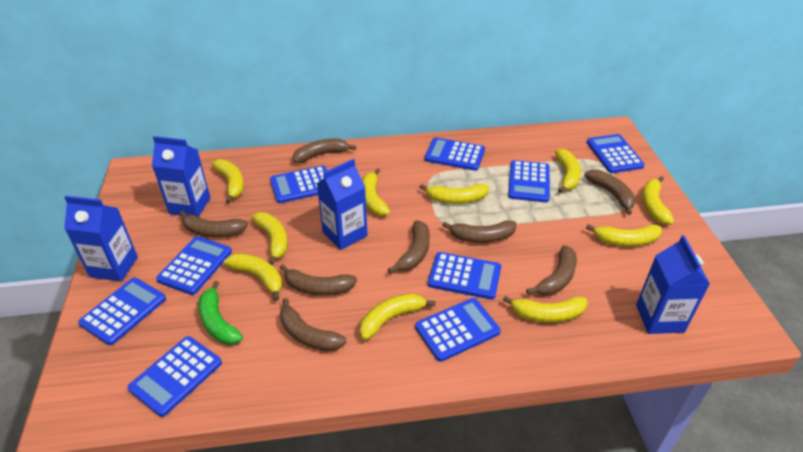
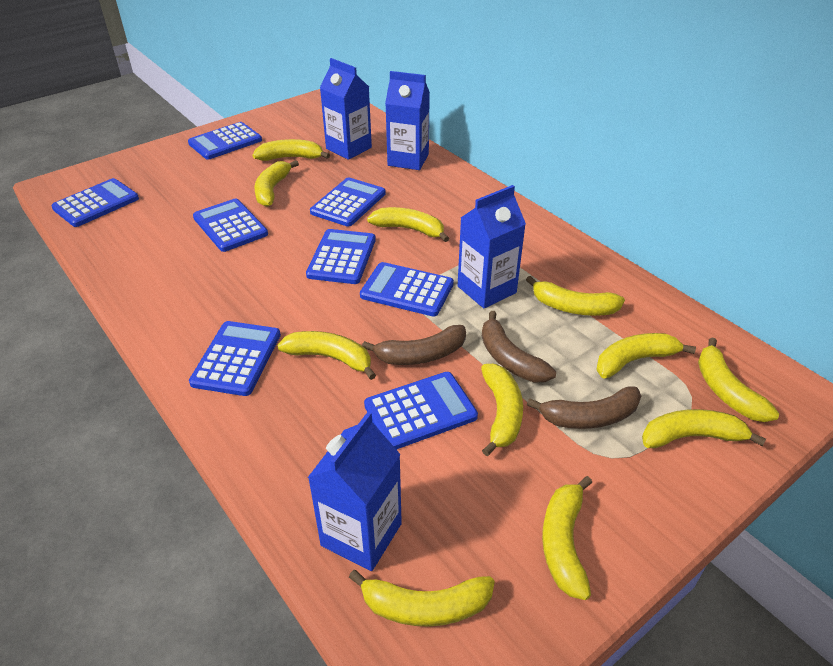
blue calculator: 9 -> 8
brown banana: 8 -> 3
green banana: 1 -> 0
yellow banana: 10 -> 11

